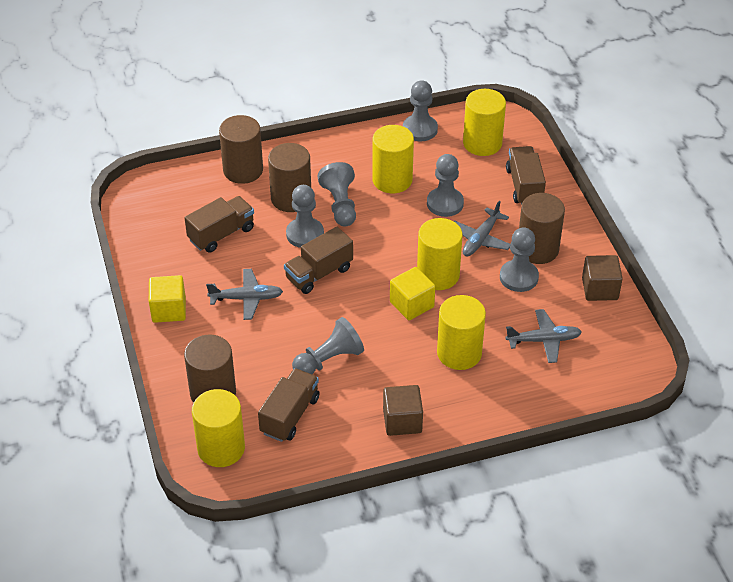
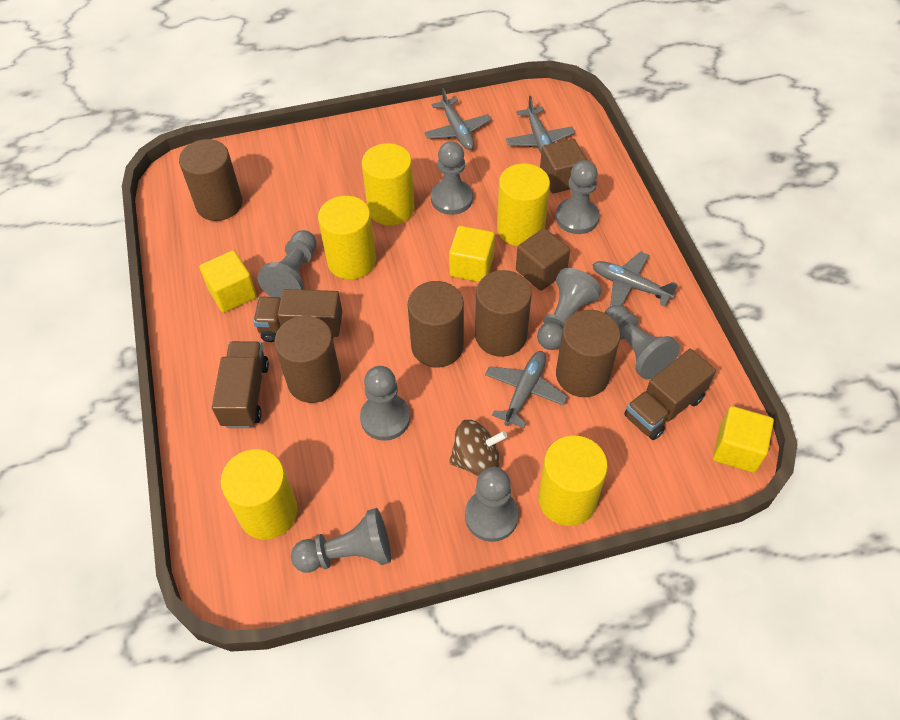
brown cylinder: 4 -> 5
brown spinning top: 0 -> 1
brown truck: 4 -> 3
grey pawn: 6 -> 8
grey plane: 3 -> 4
yellow cube: 2 -> 3

